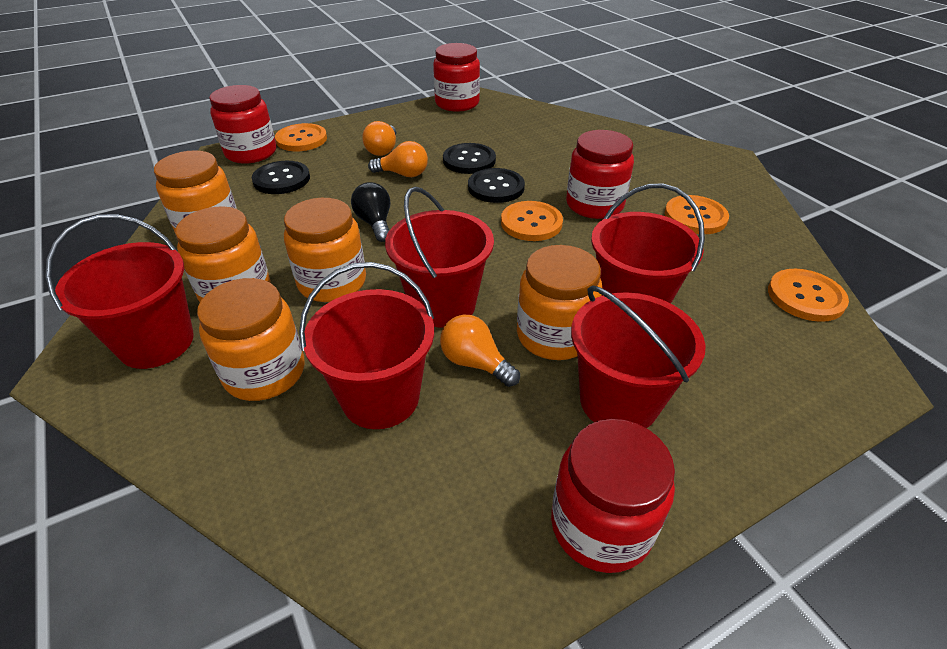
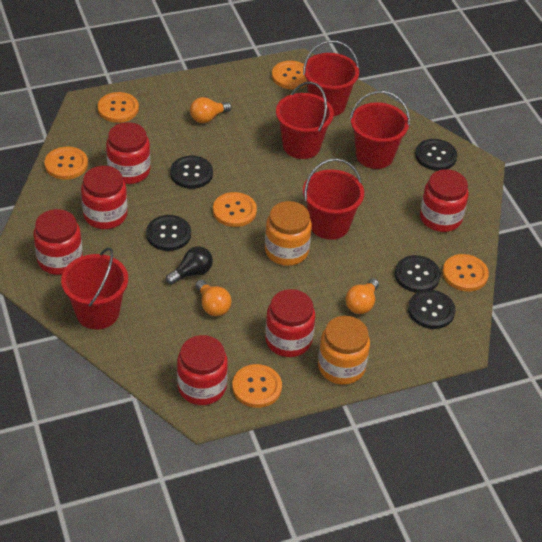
black button: 3 -> 5
orange button: 4 -> 6
orange jar: 5 -> 2
red jar: 4 -> 6

